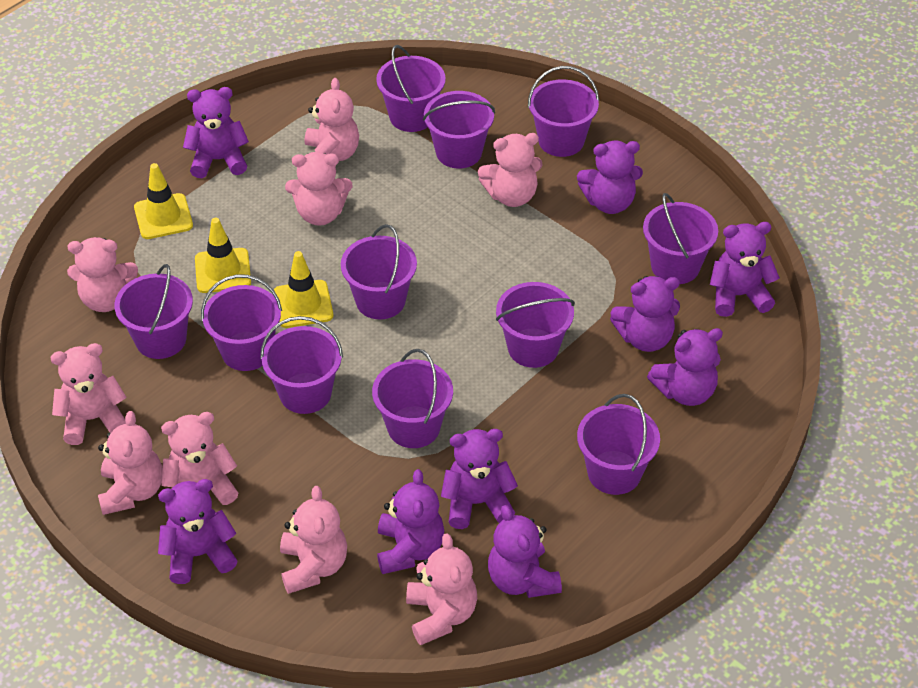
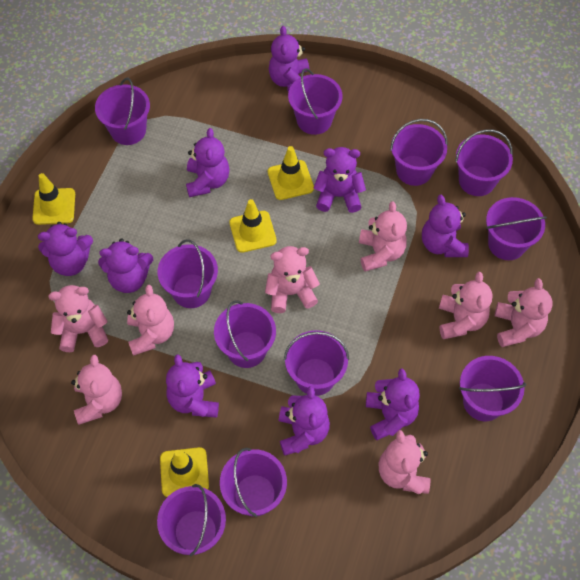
pink teddy bear: 9 -> 8
yellow traffic cone: 3 -> 4

